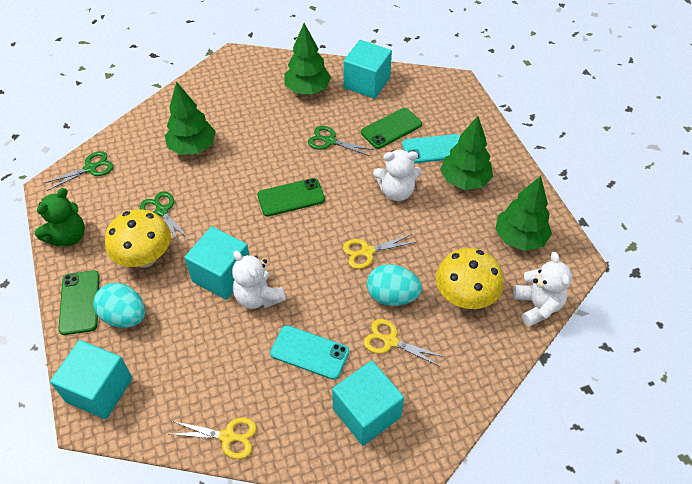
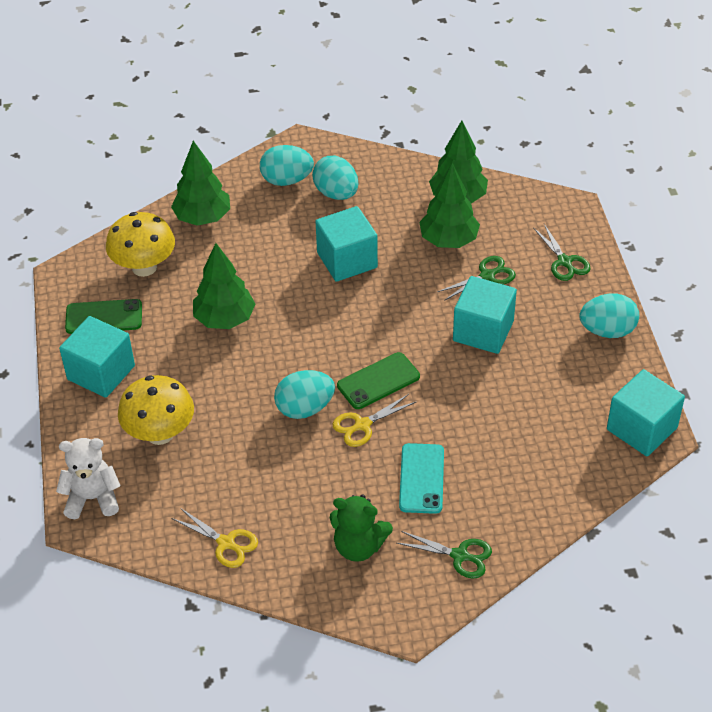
green phone: 3 -> 2
turquoise egg: 2 -> 4
turquoise phone: 2 -> 1
white teddy bear: 3 -> 1
yellow scissors: 3 -> 2

